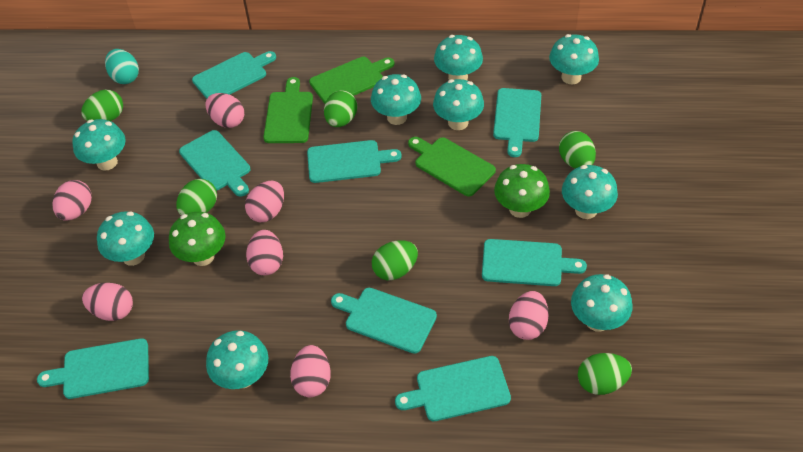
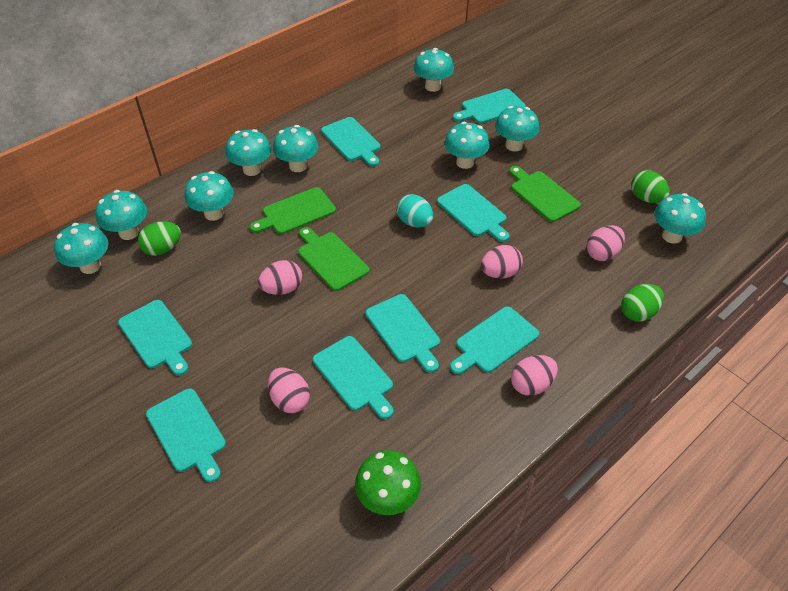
green egg: 6 -> 3
green mushroom: 2 -> 1
pink egg: 7 -> 5

